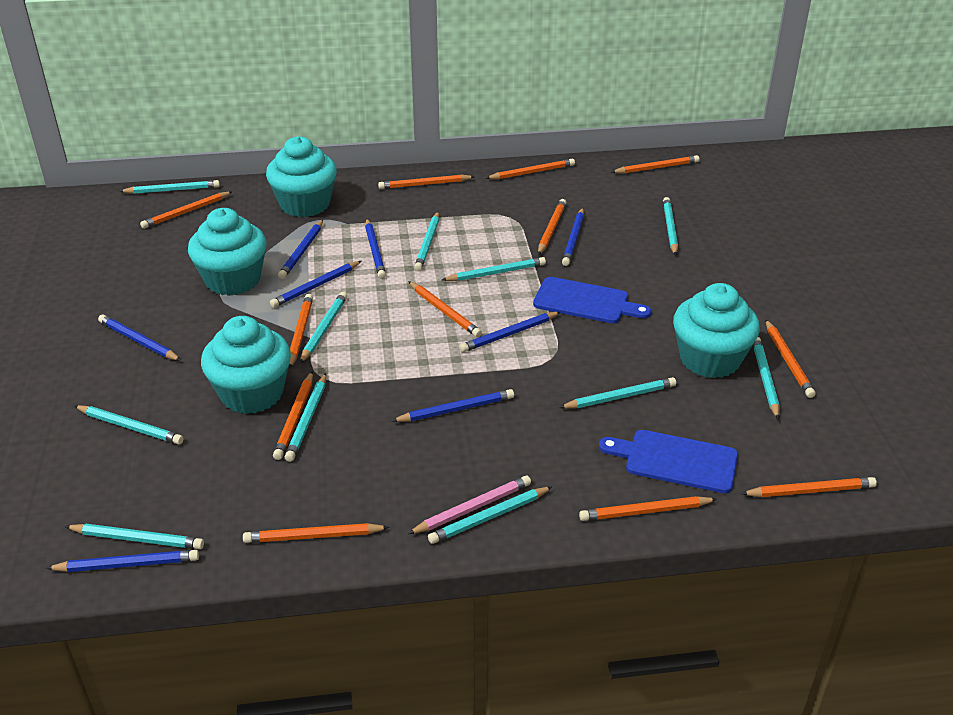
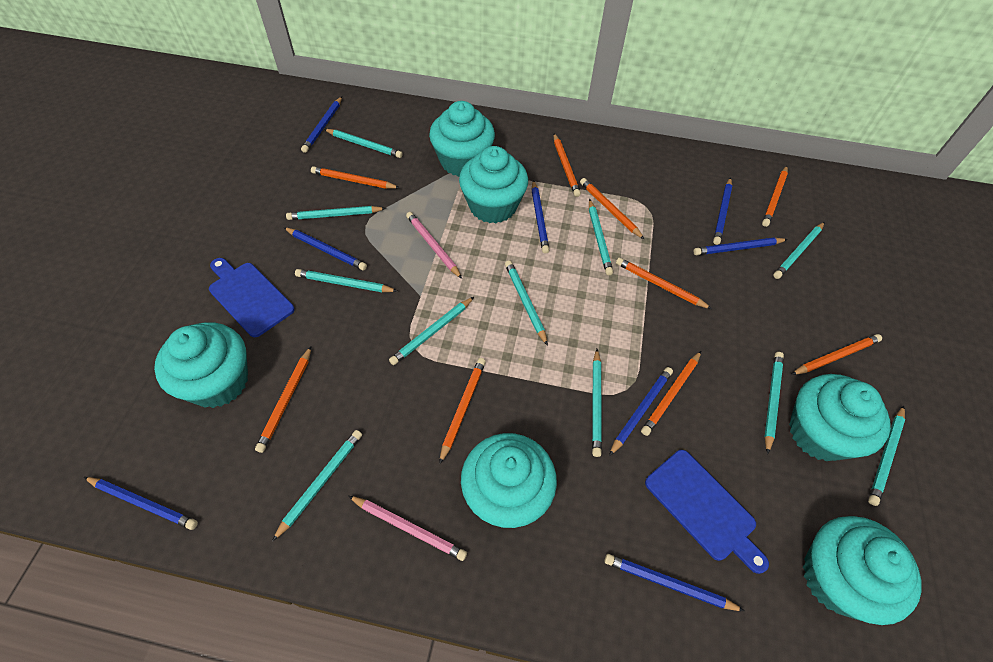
orange pencil: 12 -> 9
pink pencil: 1 -> 2
turquoise cupcake: 4 -> 6

